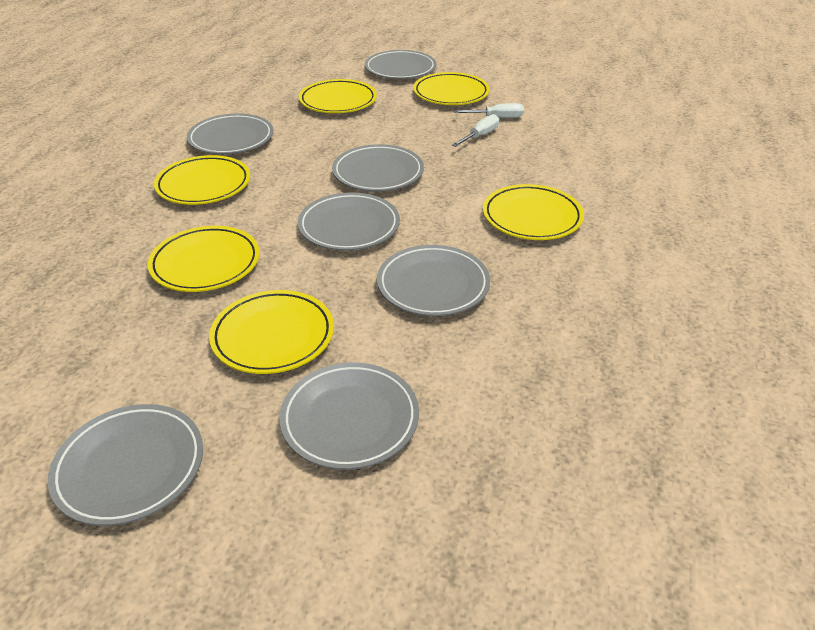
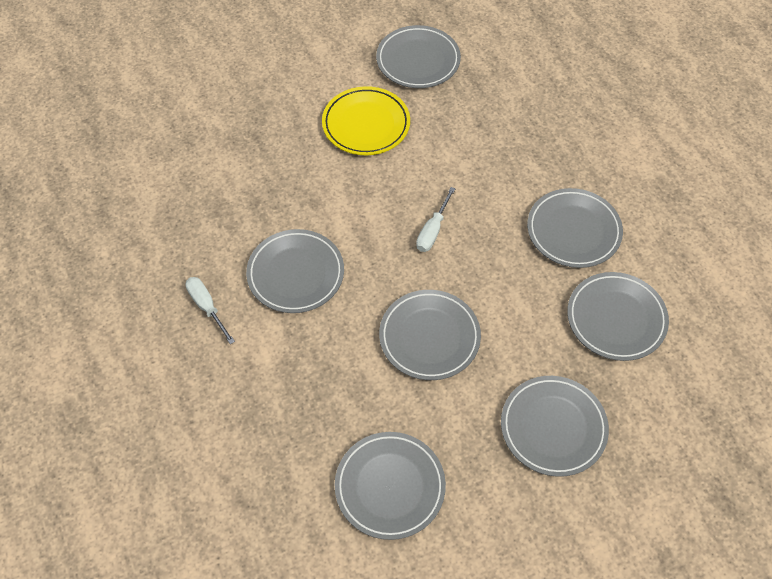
yellow plate: 6 -> 1

